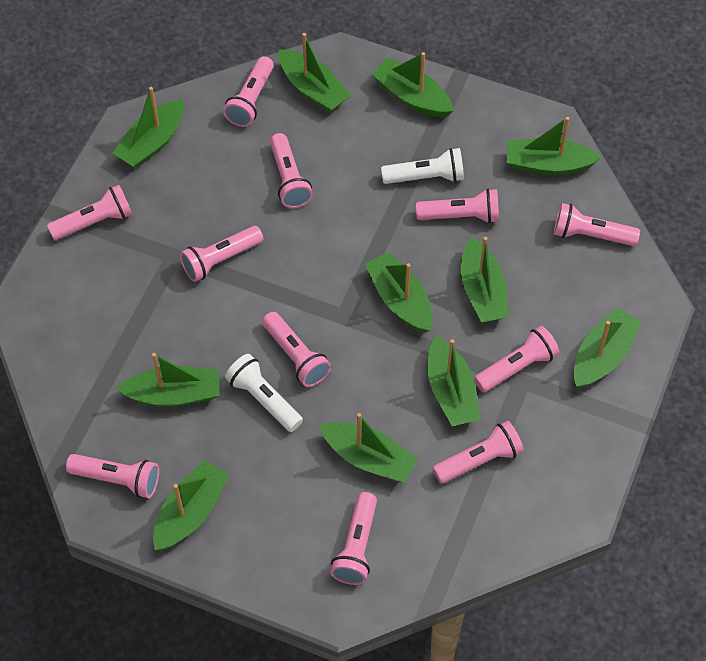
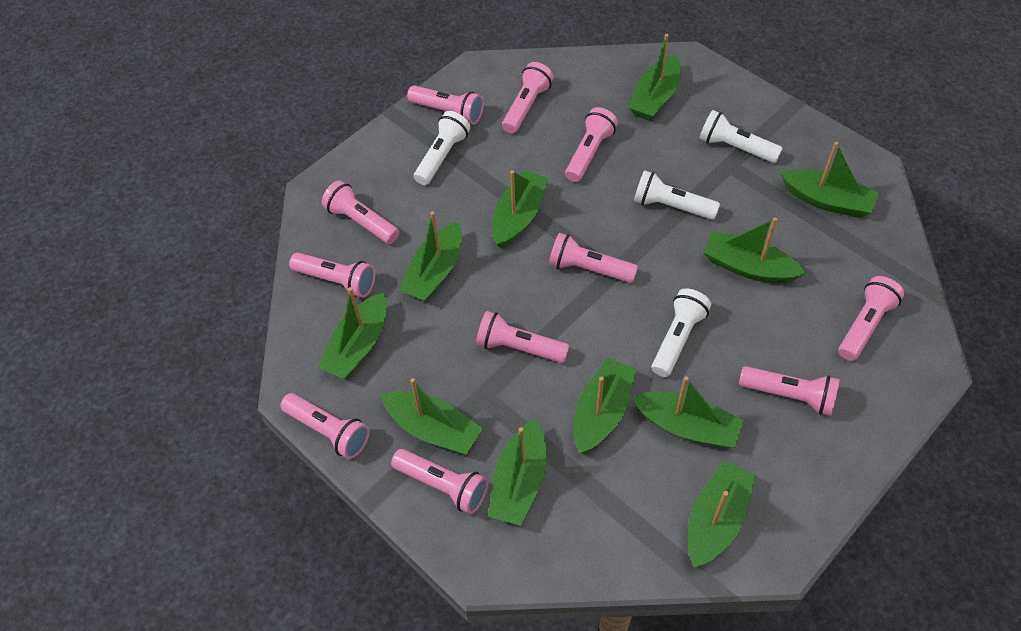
white flashlight: 2 -> 4

